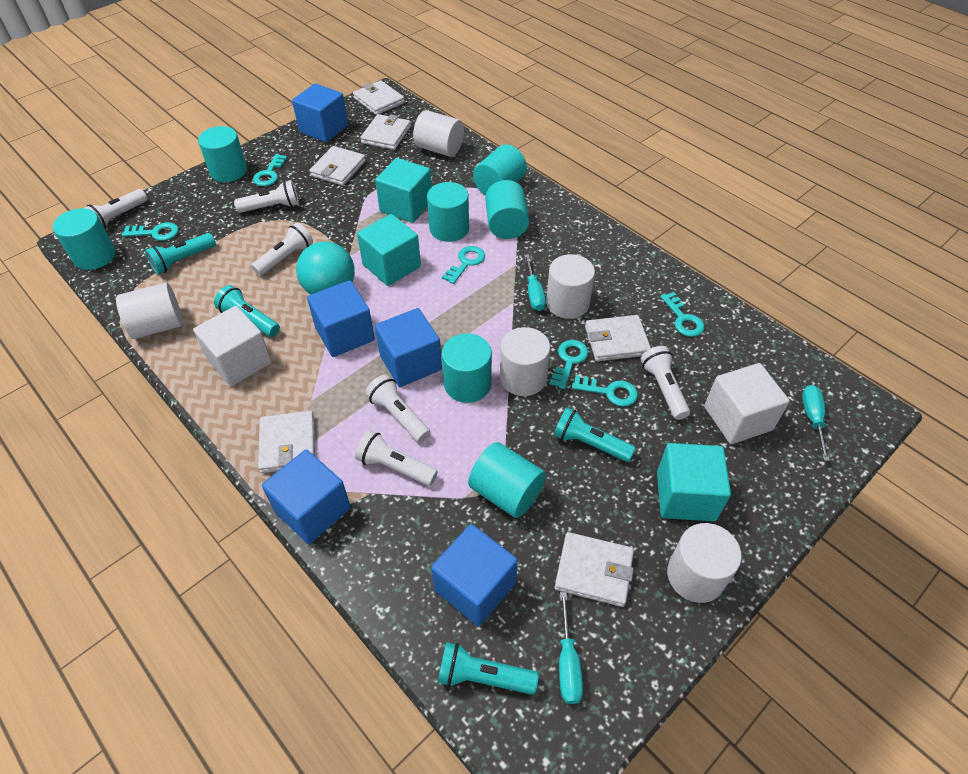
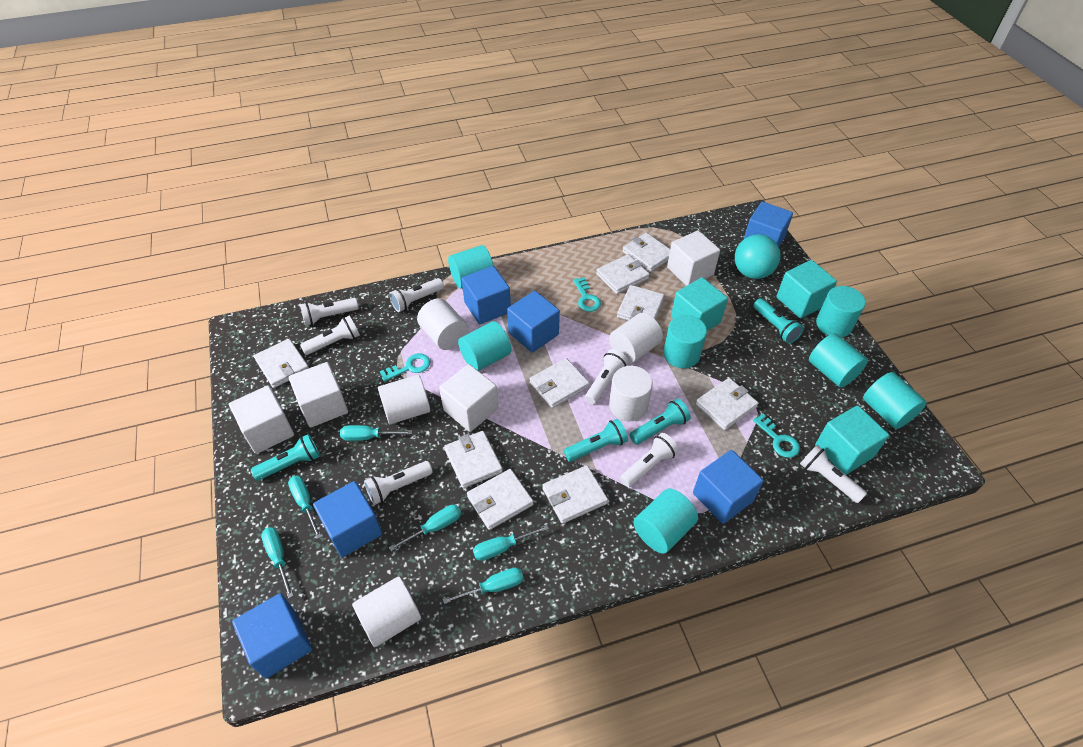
blue cube: 5 -> 6
turquoise key: 6 -> 3
turquoise screwdriver: 3 -> 6
white cube: 2 -> 4
white flashlight: 6 -> 7
white wallet: 6 -> 9

